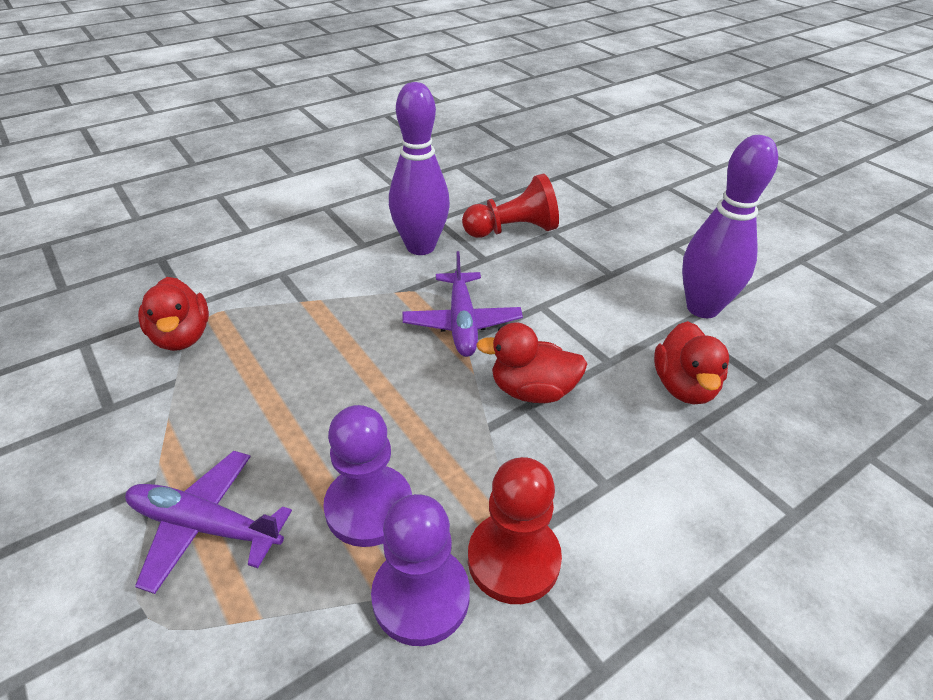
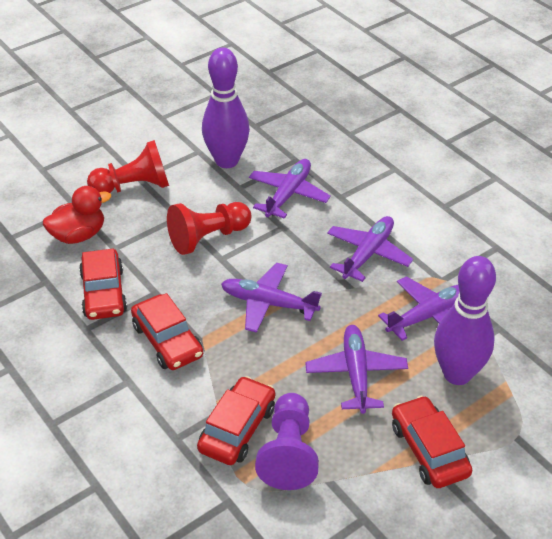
purple pawn: 2 -> 1
purple plane: 2 -> 5
red car: 0 -> 4
red duck: 3 -> 1

